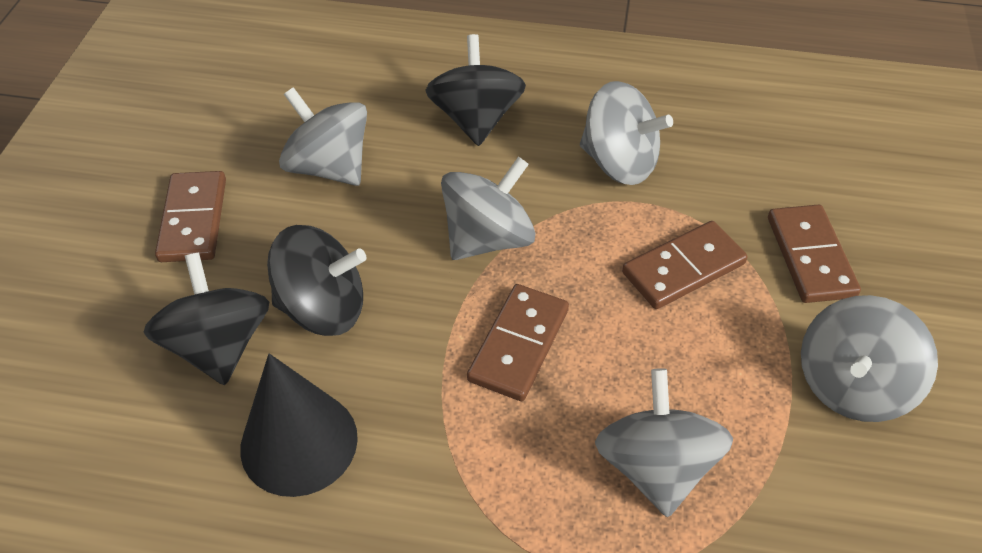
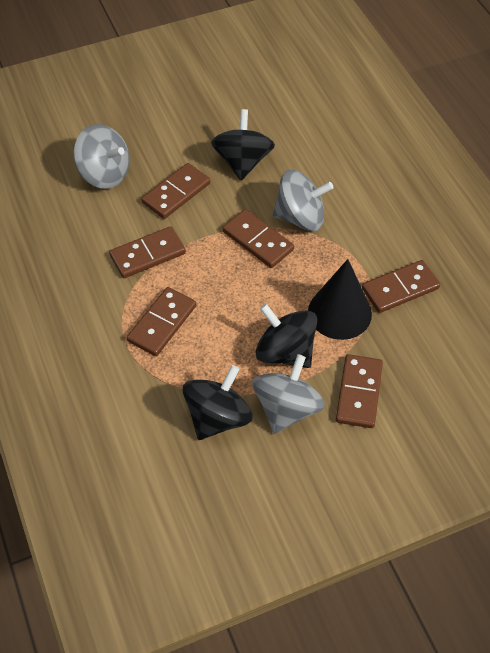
brown domino: 4 -> 6
grey spinning top: 5 -> 3

